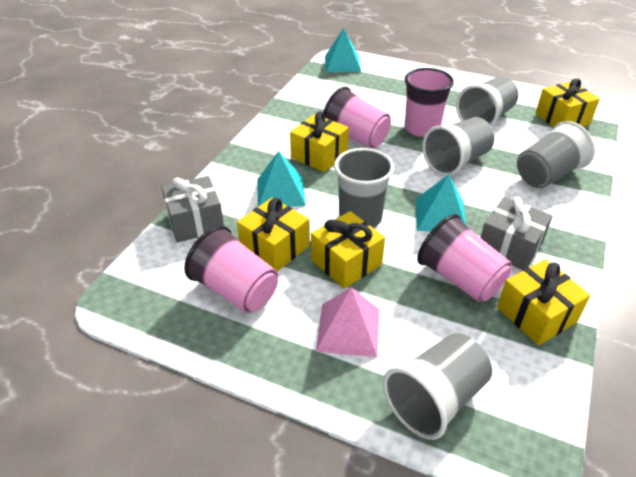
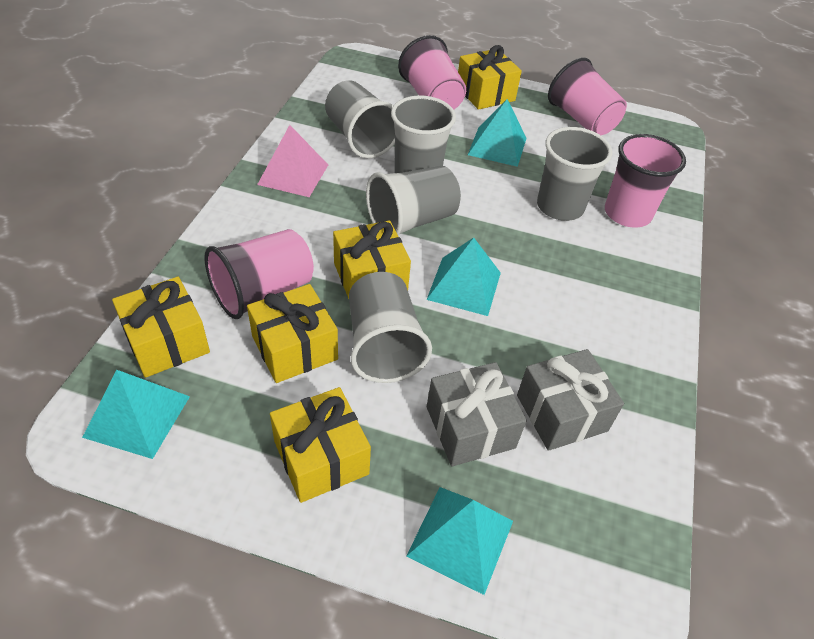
turquoise pyramid: 3 -> 4

